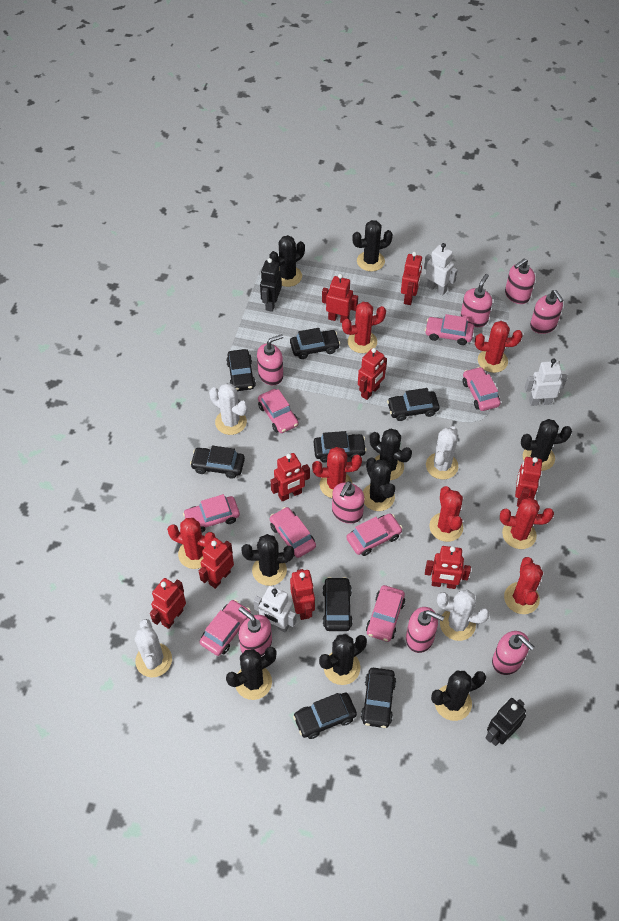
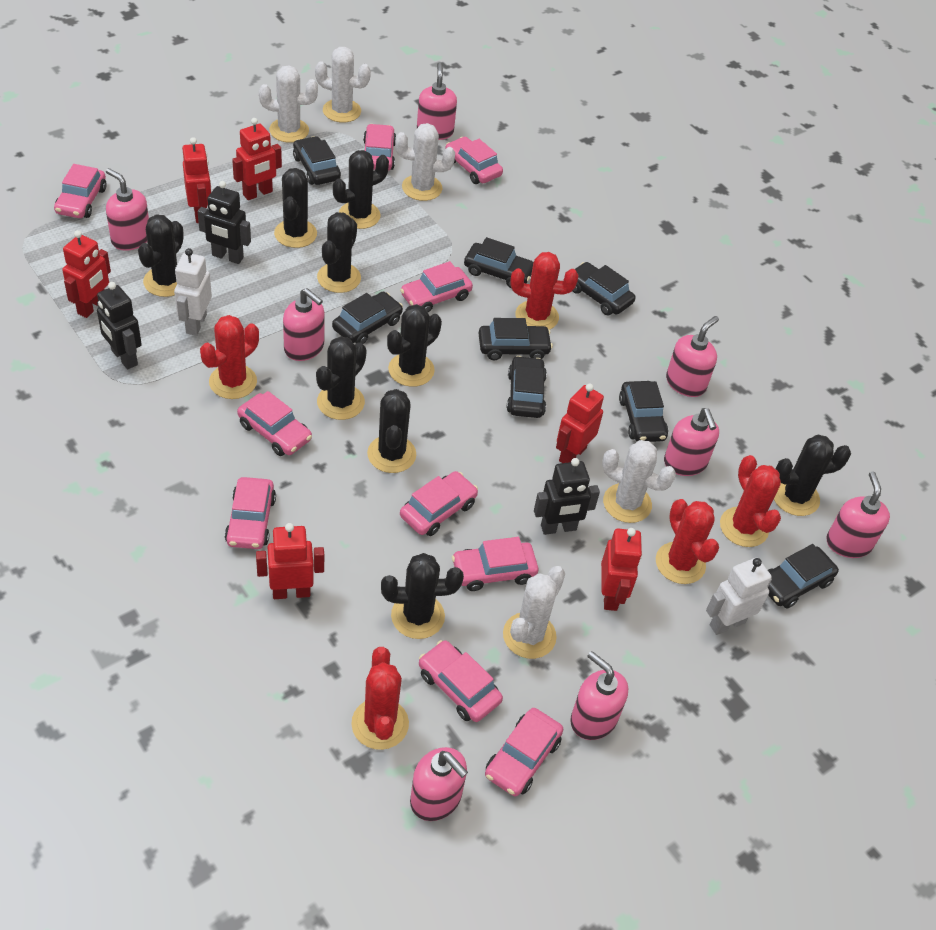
black robot: 2 -> 3
pink car: 8 -> 10
red cactus: 7 -> 5
red robot: 9 -> 6
white cactus: 4 -> 5
white robot: 3 -> 2

